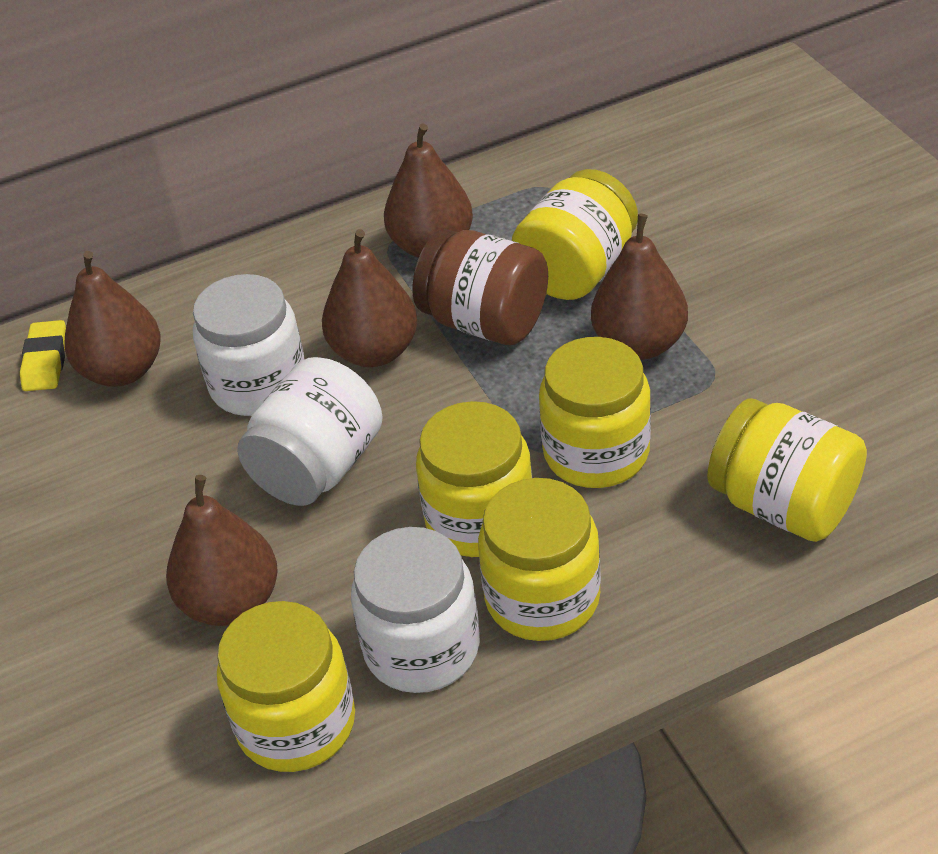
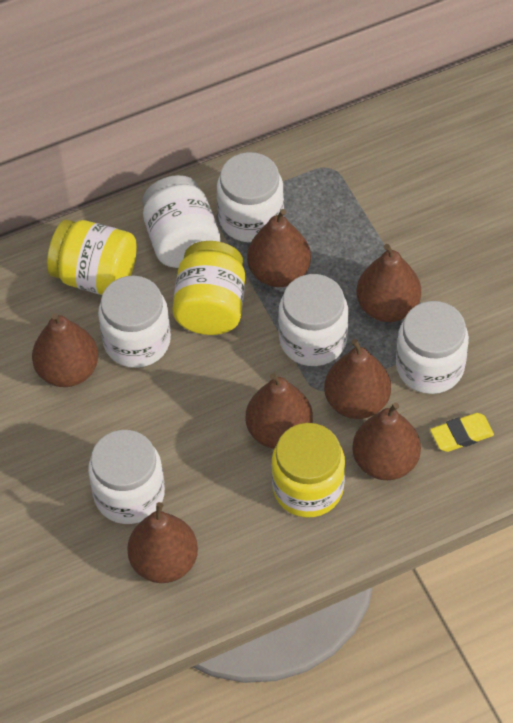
brown jar: 1 -> 0
brown pear: 5 -> 7
white jar: 3 -> 6
yellow jar: 6 -> 3

